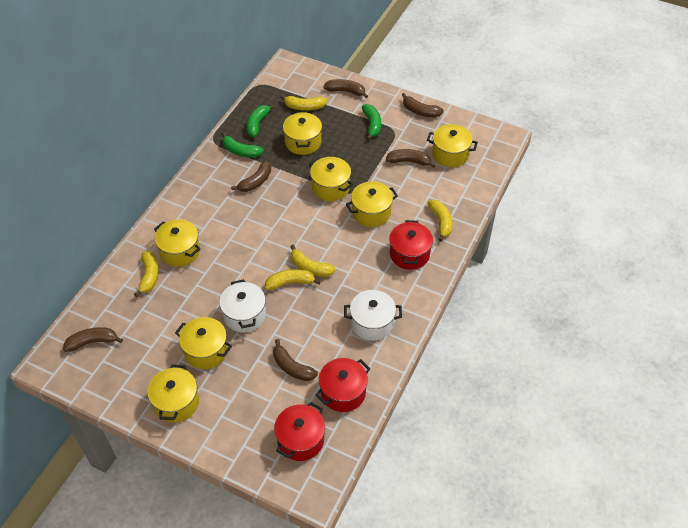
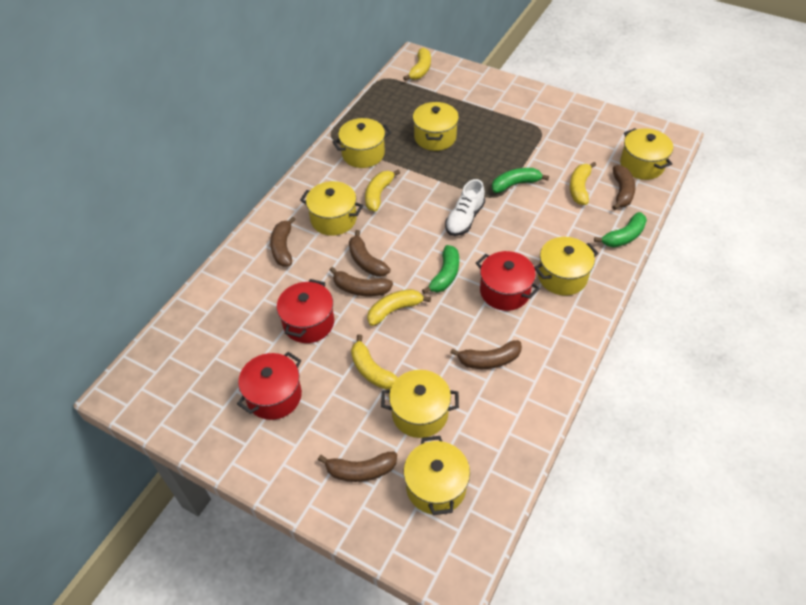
white pot: 2 -> 0
white shoe: 0 -> 1

